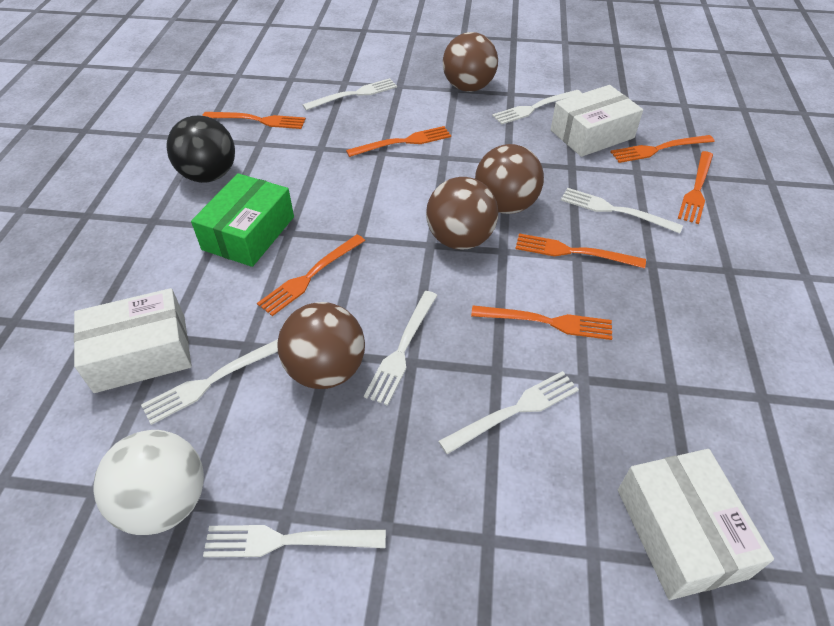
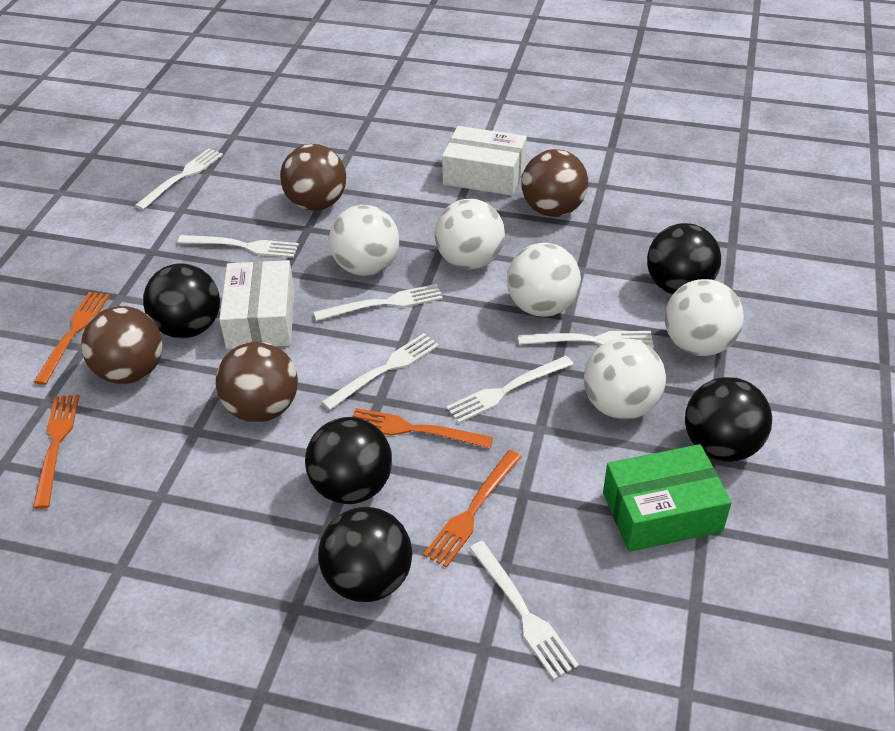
black ball: 1 -> 5
orange fork: 7 -> 4
white ball: 1 -> 5
white box: 3 -> 2

